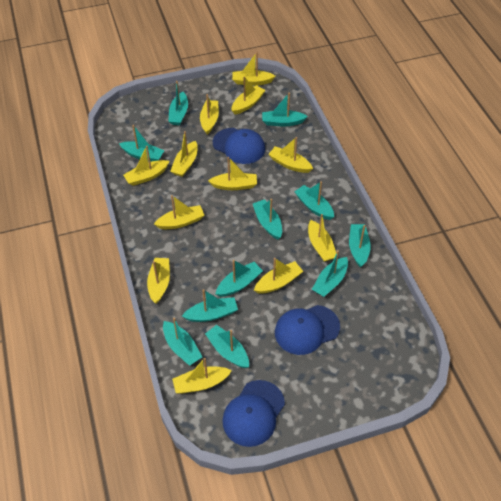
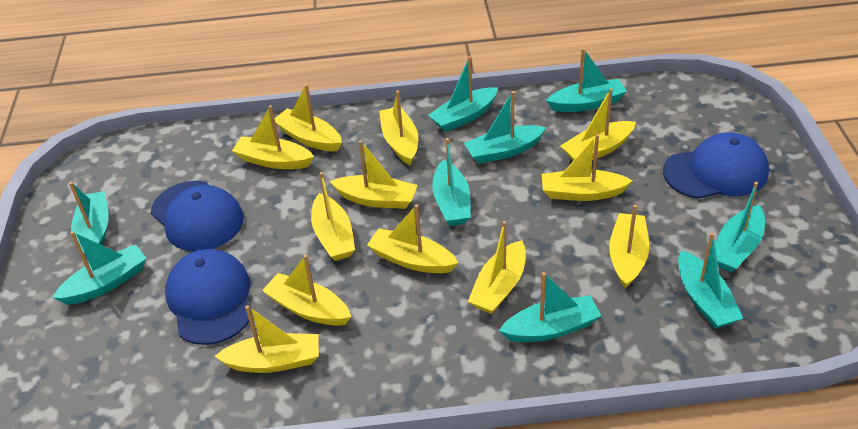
turquoise boat: 11 -> 9

